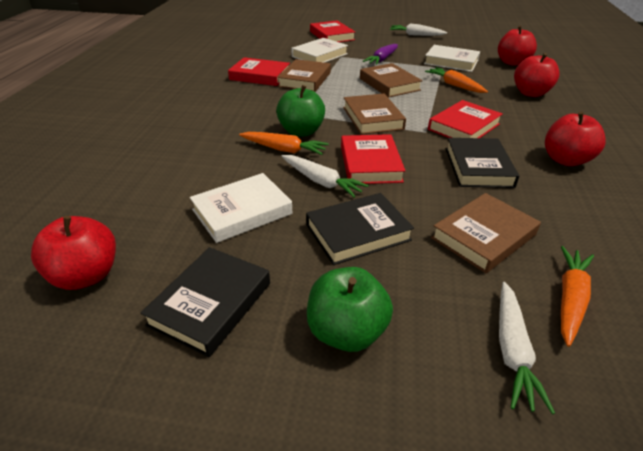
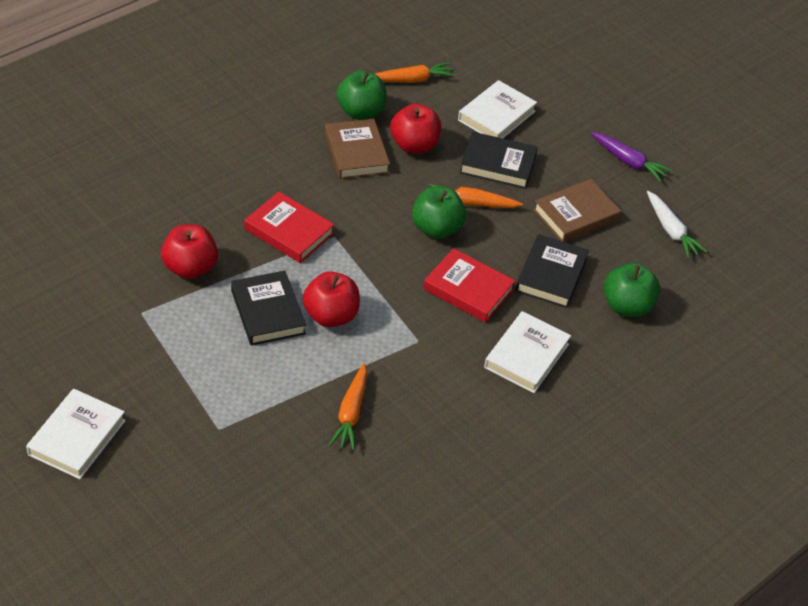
brown book: 4 -> 2
green apple: 2 -> 3
red apple: 4 -> 3
red book: 4 -> 2
white carrot: 3 -> 1

